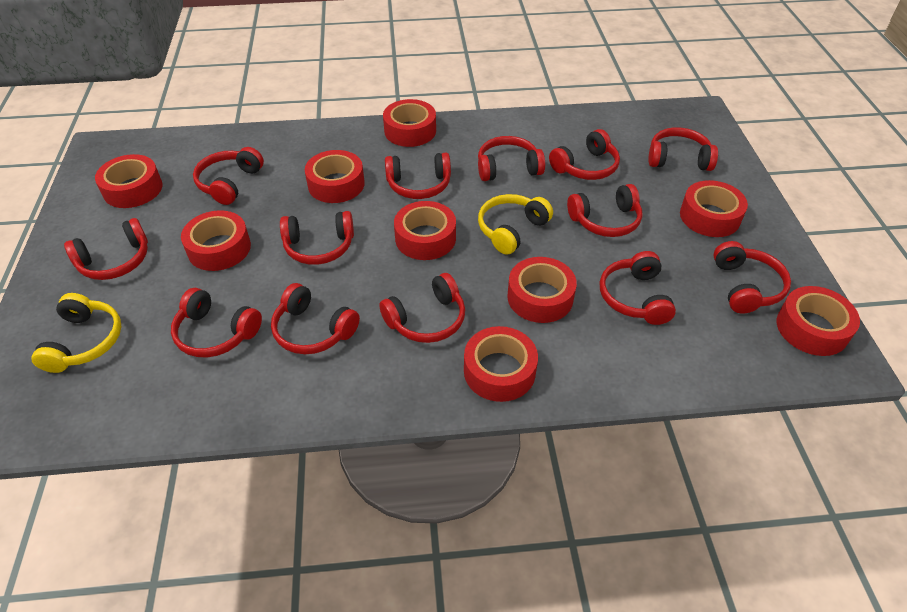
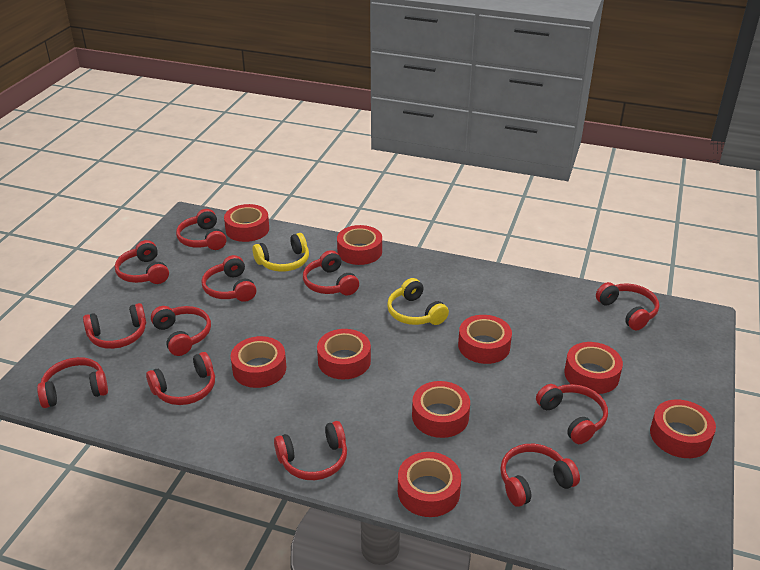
red headphones: 13 -> 12

